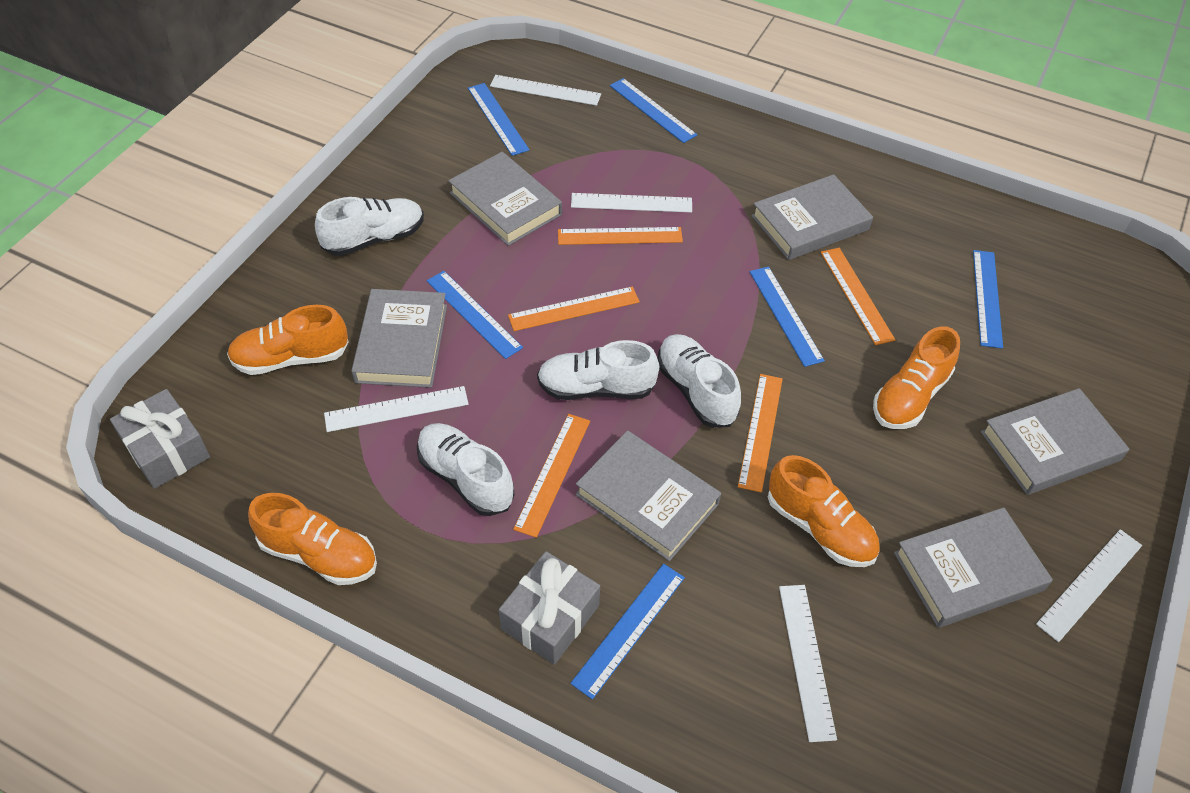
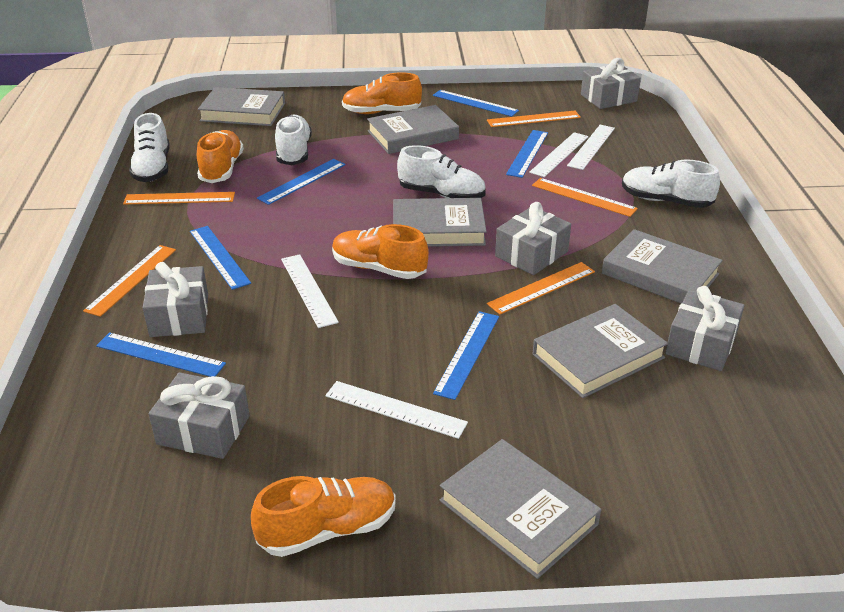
grey gift: 2 -> 5
white ruler: 5 -> 4

